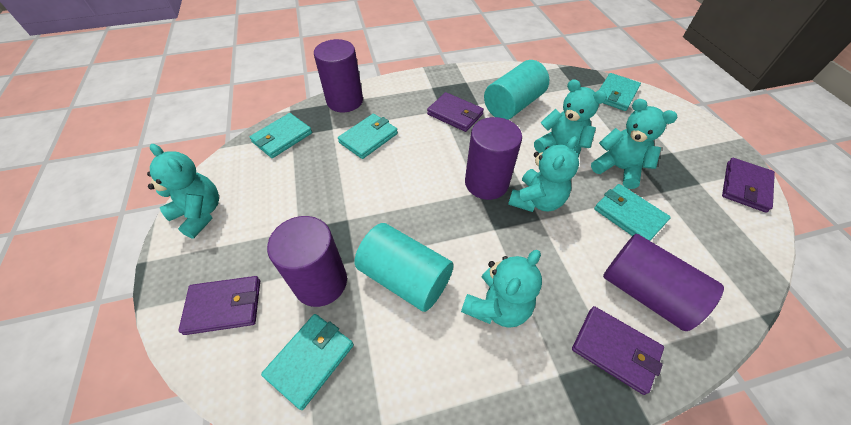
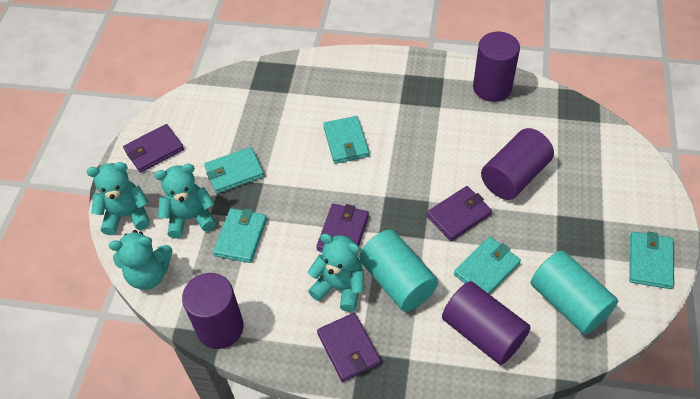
turquoise teddy bear: 5 -> 4

